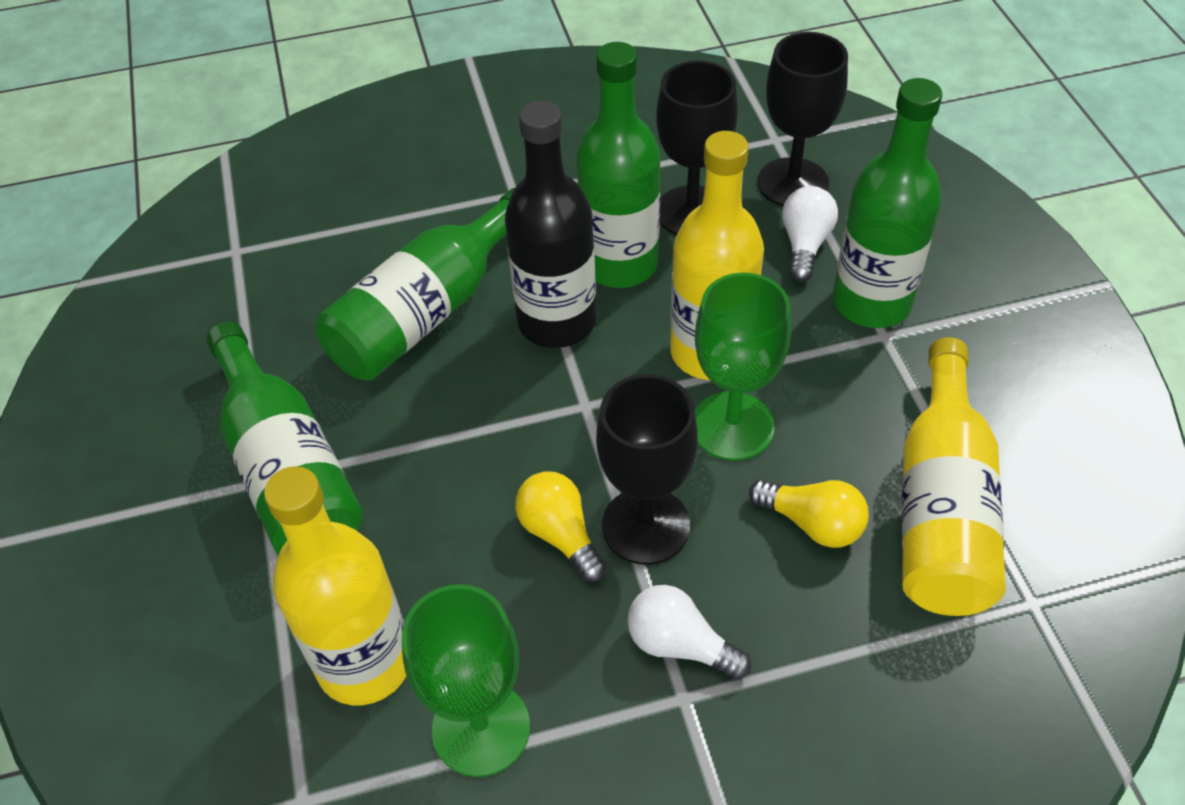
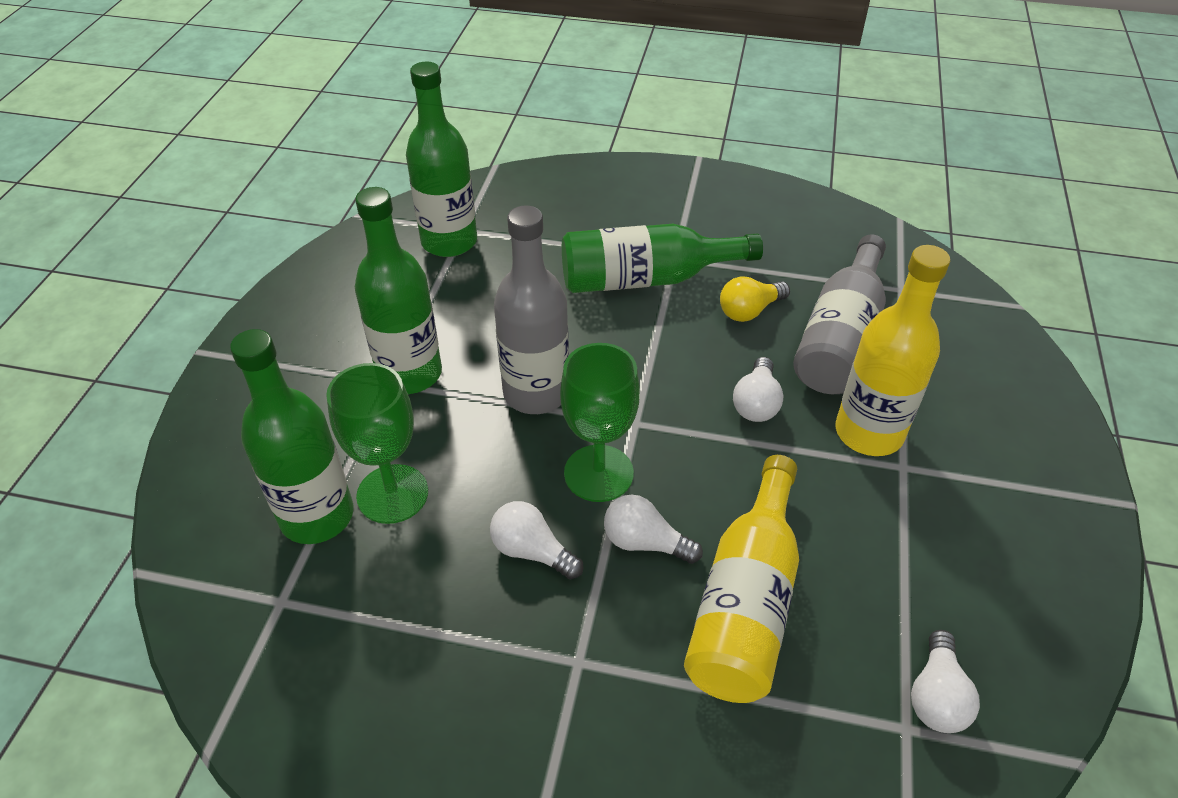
black bottle: 1 -> 0
black goblet: 3 -> 0
grey bottle: 0 -> 2
white light bulb: 2 -> 4
yellow bottle: 3 -> 2
yellow light bulb: 2 -> 1

